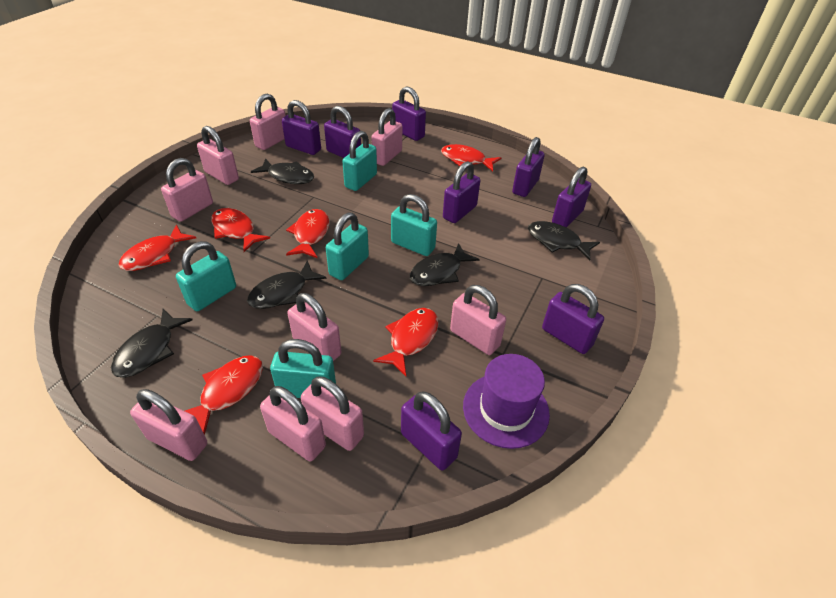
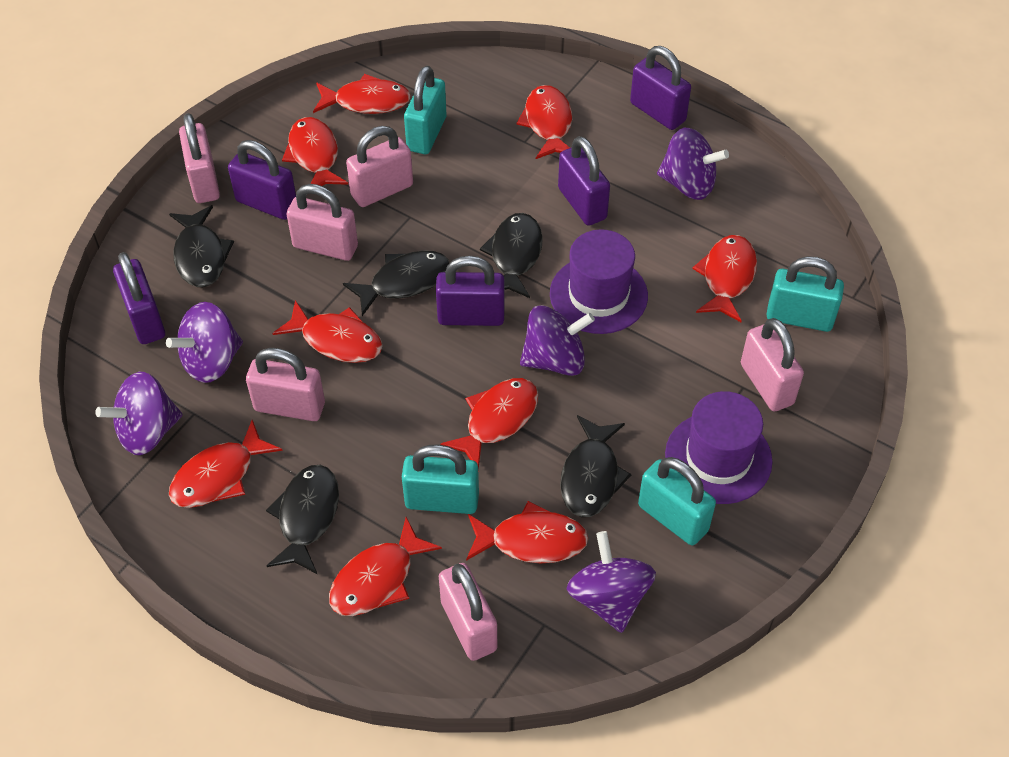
pink padlock: 9 -> 6
purple hat: 1 -> 2
purple padlock: 8 -> 5
purple spinning top: 0 -> 5
red fish: 6 -> 9
turquoise padlock: 5 -> 4

